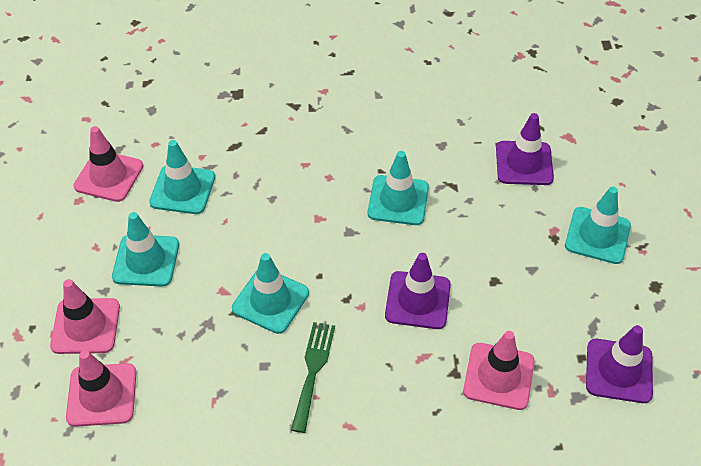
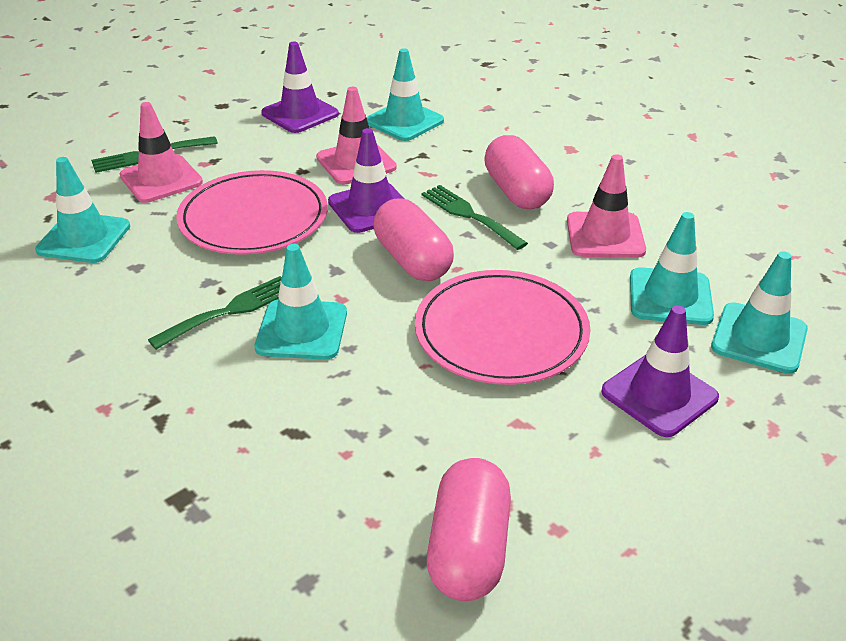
green fork: 1 -> 3
pink capsule: 0 -> 3
pink plate: 0 -> 2
pink traffic cone: 4 -> 3

